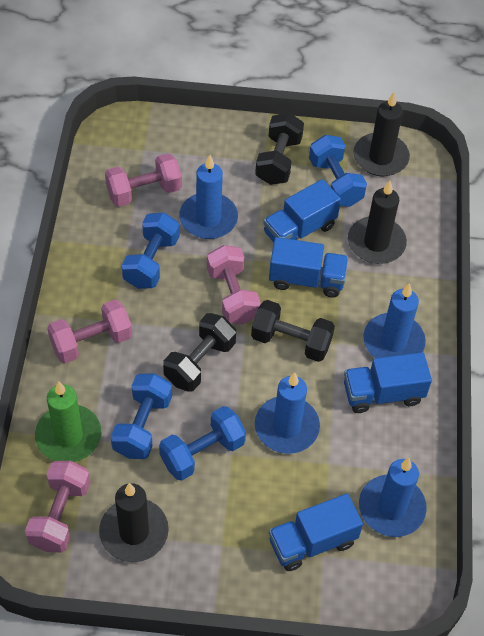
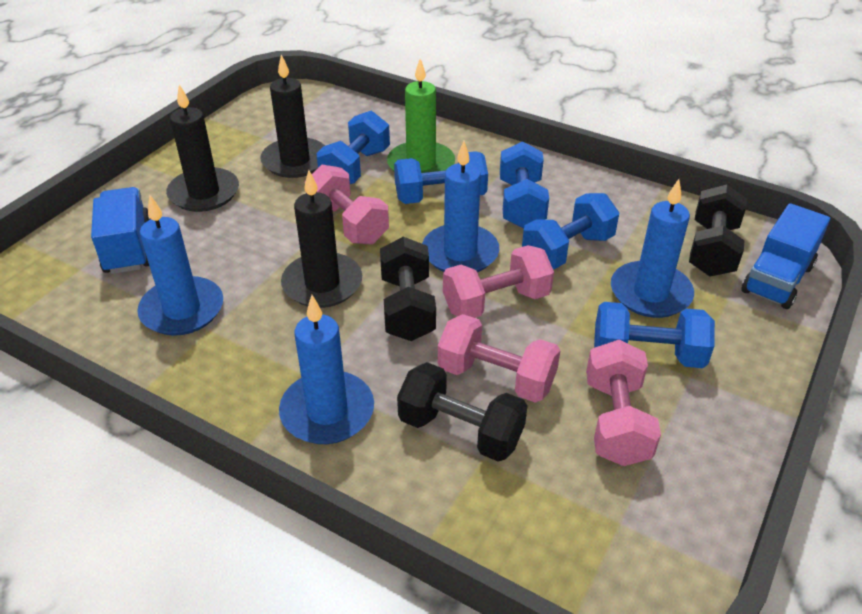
blue dumbbell: 4 -> 5
blue truck: 4 -> 2

